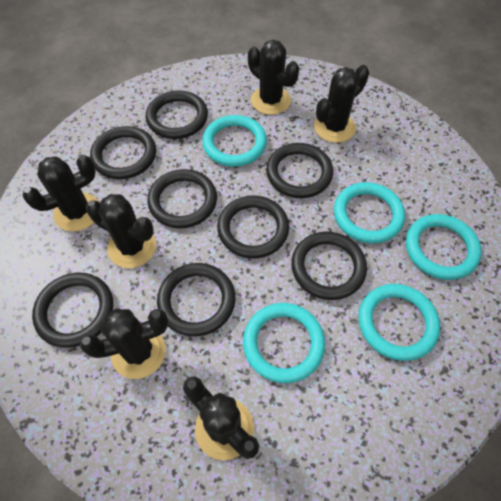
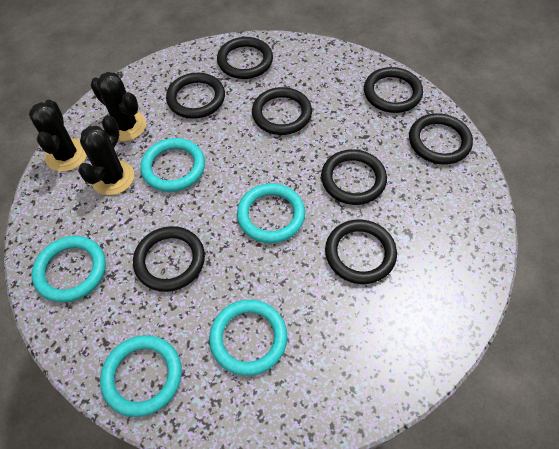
black cactus: 6 -> 3

